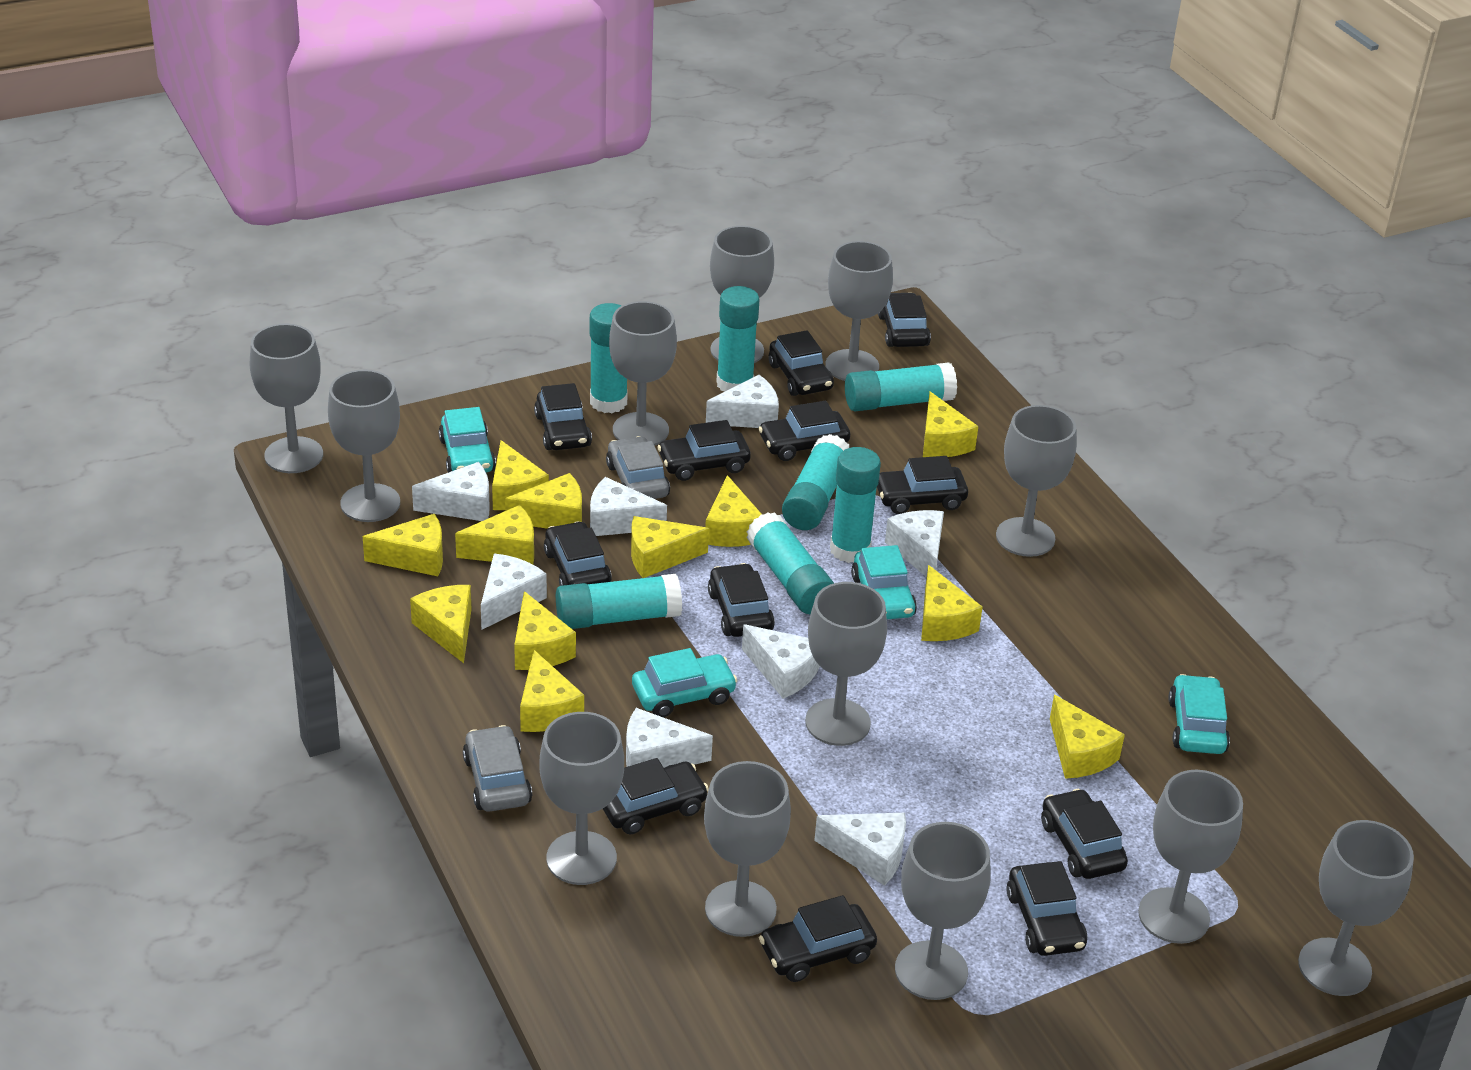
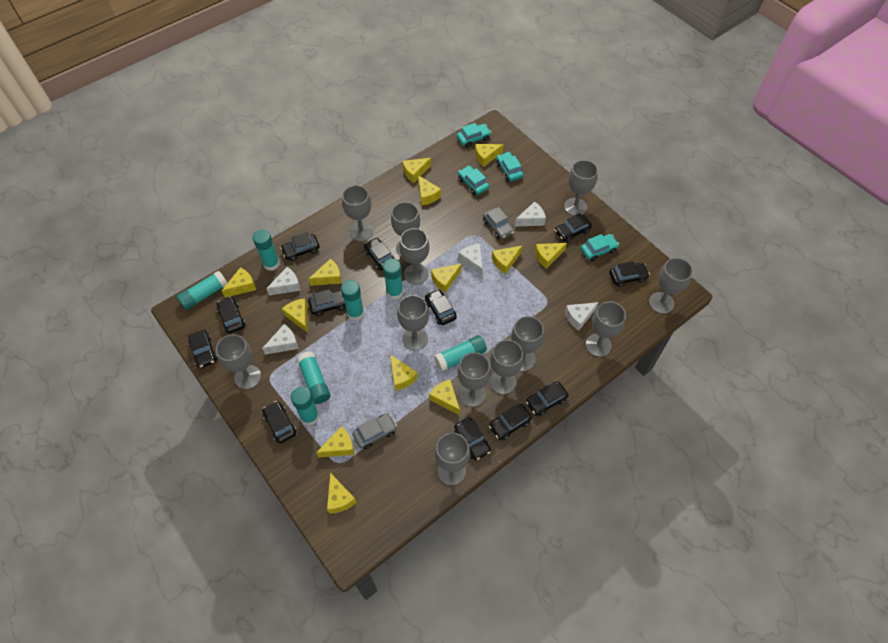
white cheese: 8 -> 5
yellow cheese: 12 -> 13

